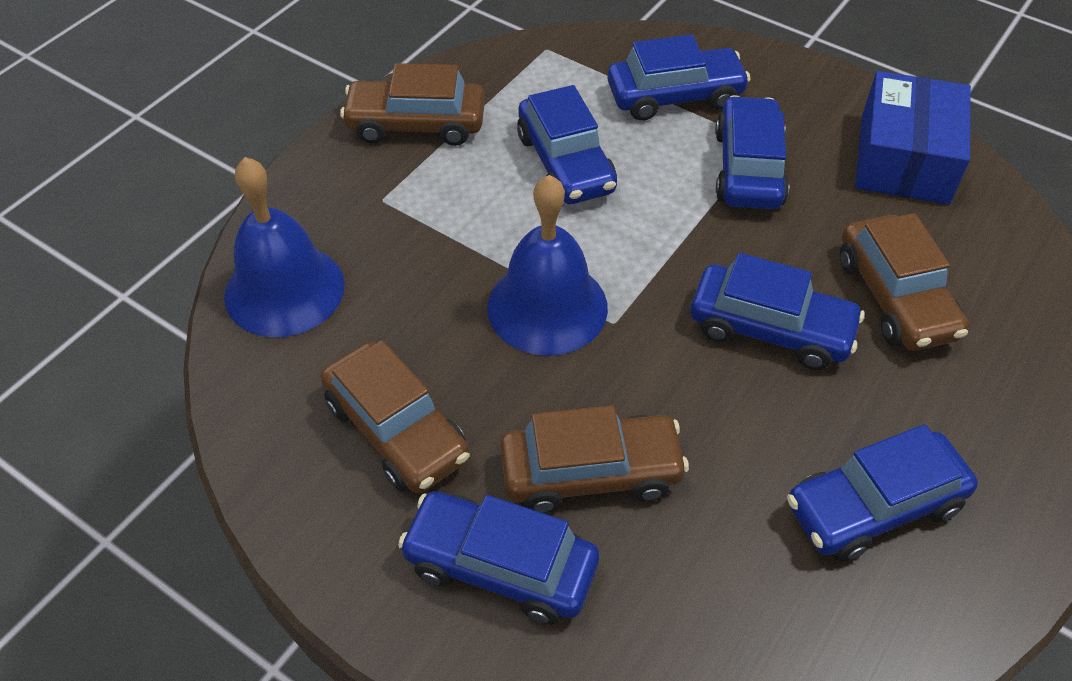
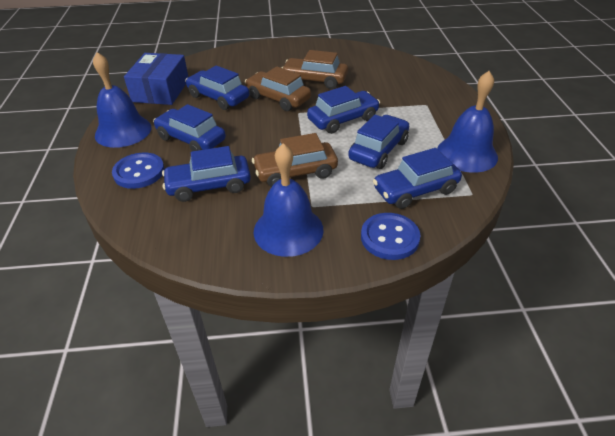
blue bell: 2 -> 3
blue button: 0 -> 2
brown car: 4 -> 3

